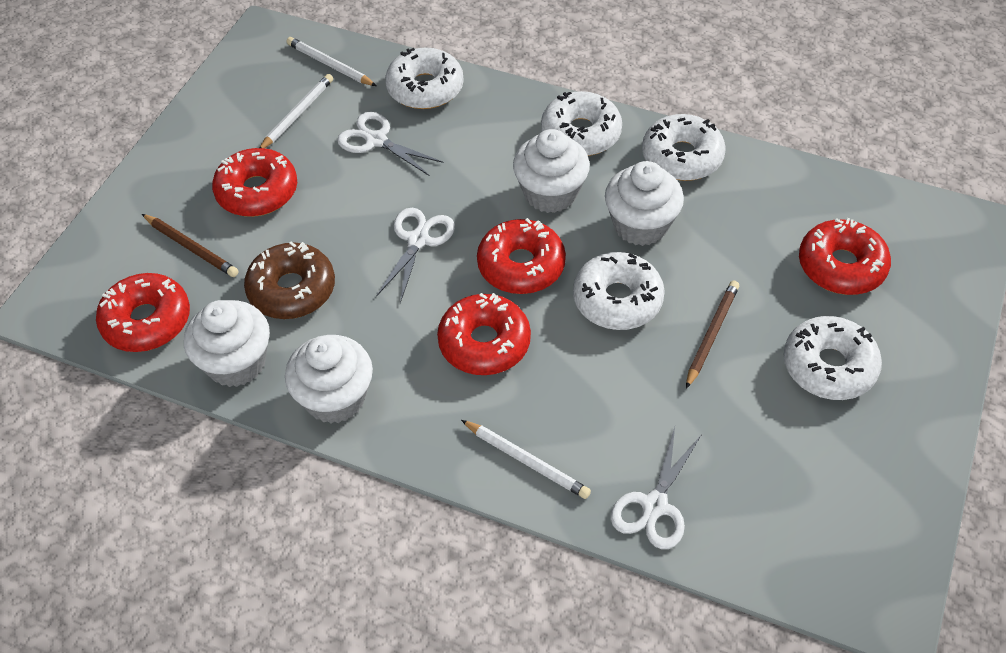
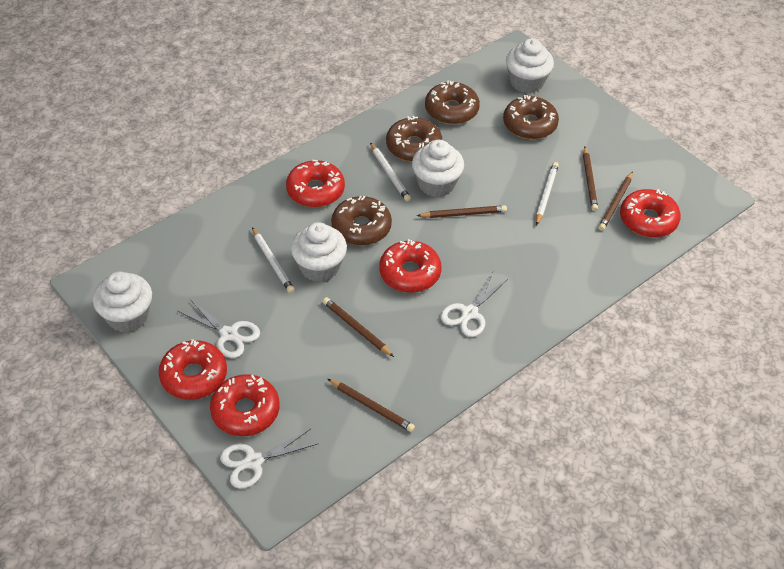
brown donut: 1 -> 4
brown pencil: 2 -> 5
white donut: 5 -> 0

